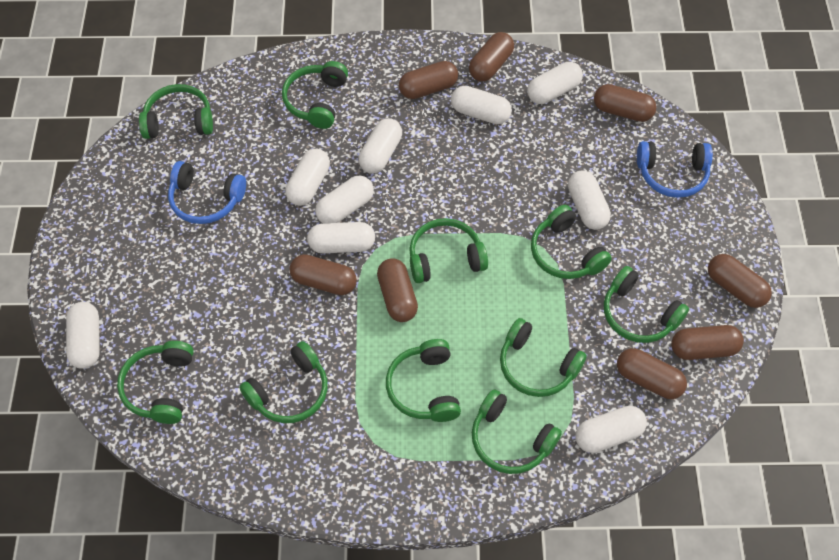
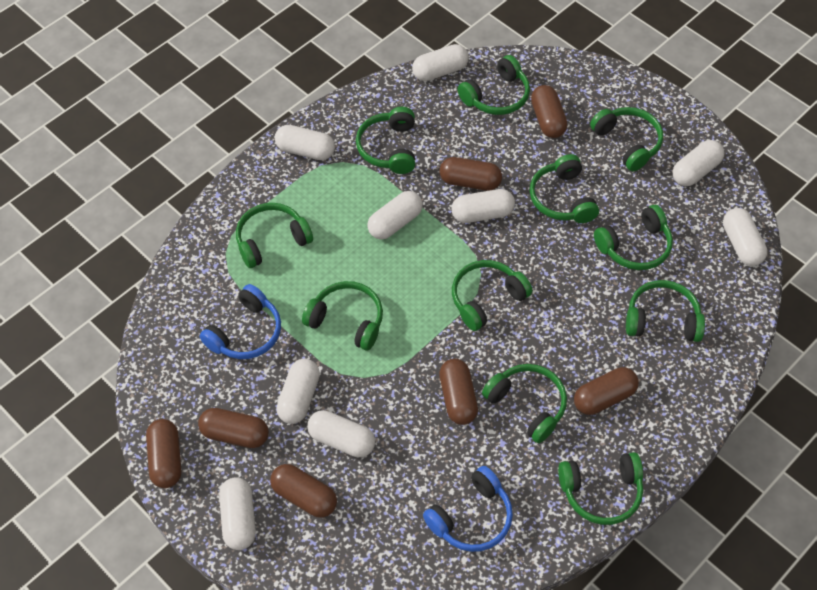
brown capsule: 8 -> 7
green headphones: 10 -> 11

